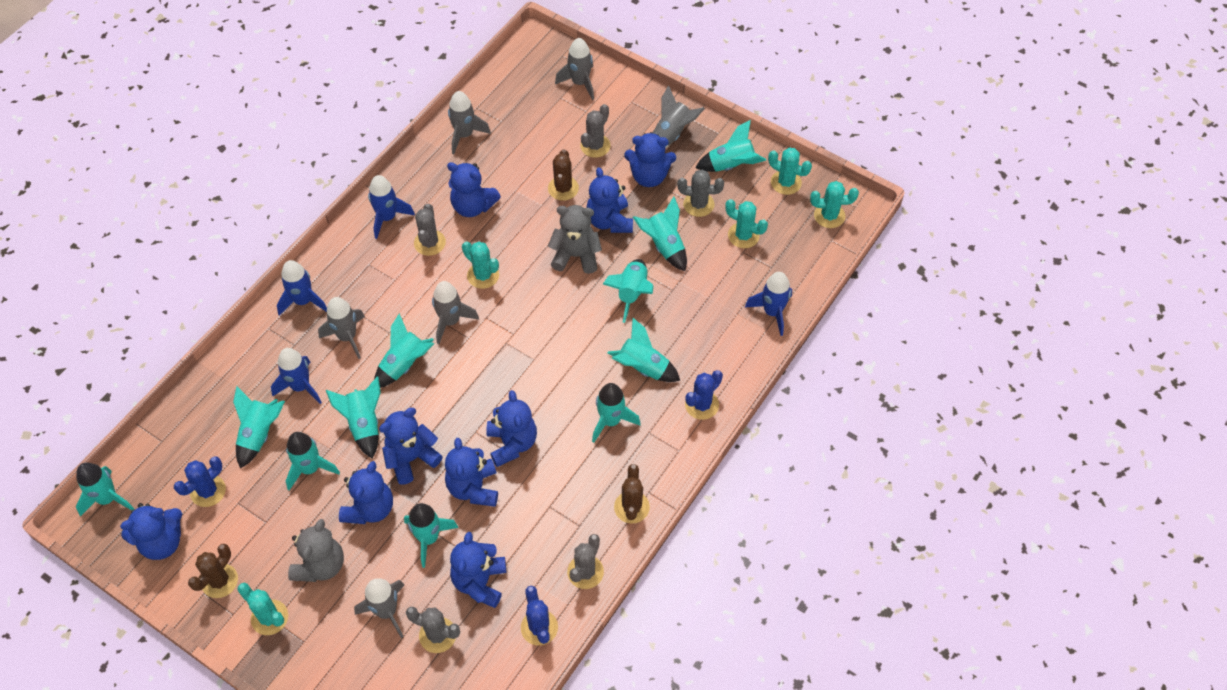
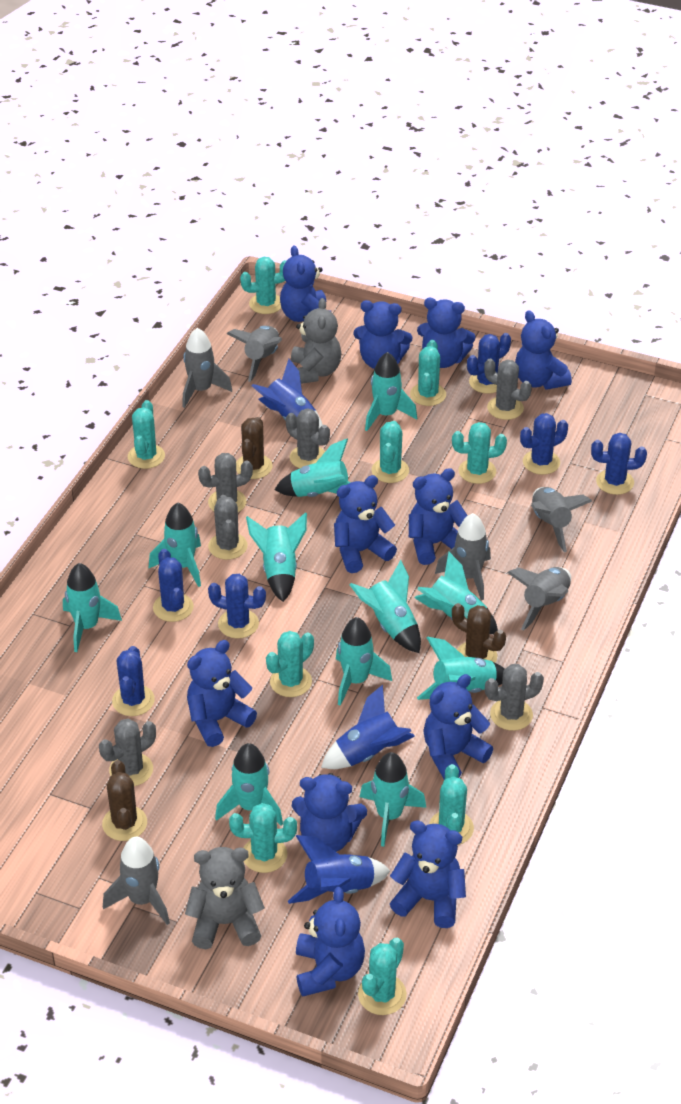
blue cactus: 3 -> 6
blue rocket: 4 -> 3
blue teddy bear: 9 -> 11
grey cactus: 5 -> 6
turquoise cactus: 5 -> 9

